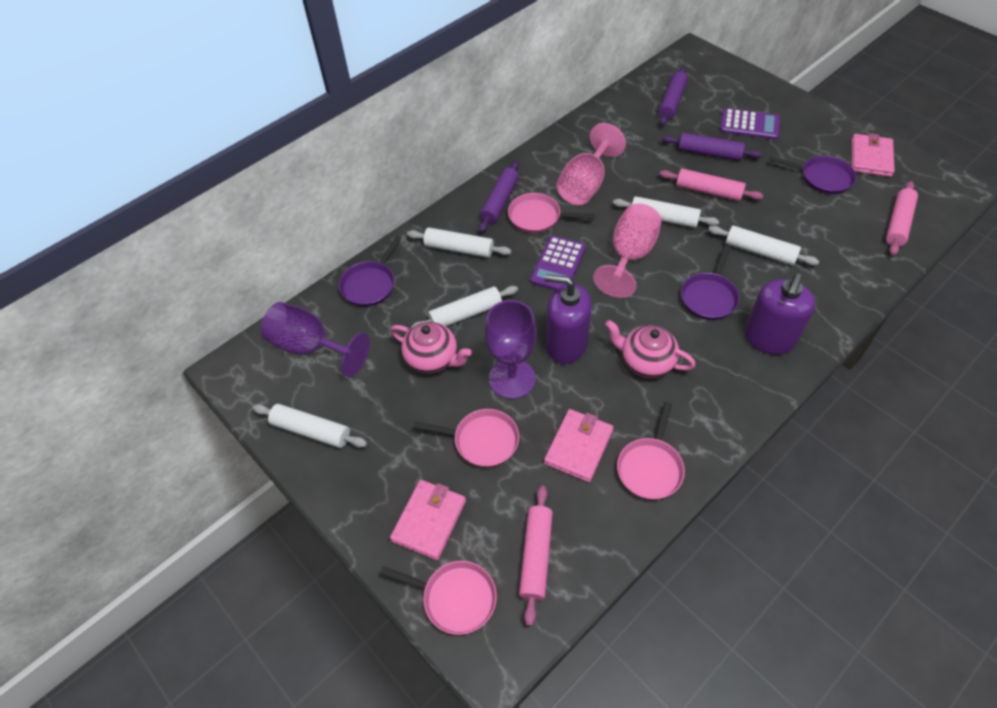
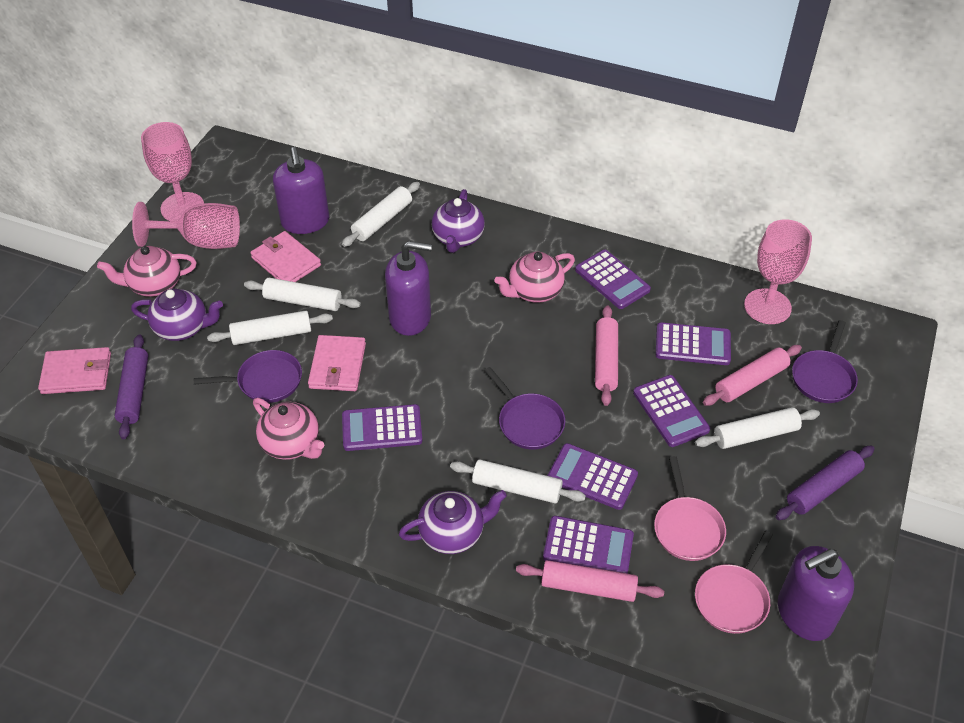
pink goblet: 2 -> 3
pink pan: 4 -> 2
pink teapot: 2 -> 3
purple calculator: 2 -> 6
purple goblet: 2 -> 0
purple rolling pin: 3 -> 2
purple soap dispenser: 2 -> 3
purple teapot: 0 -> 3

